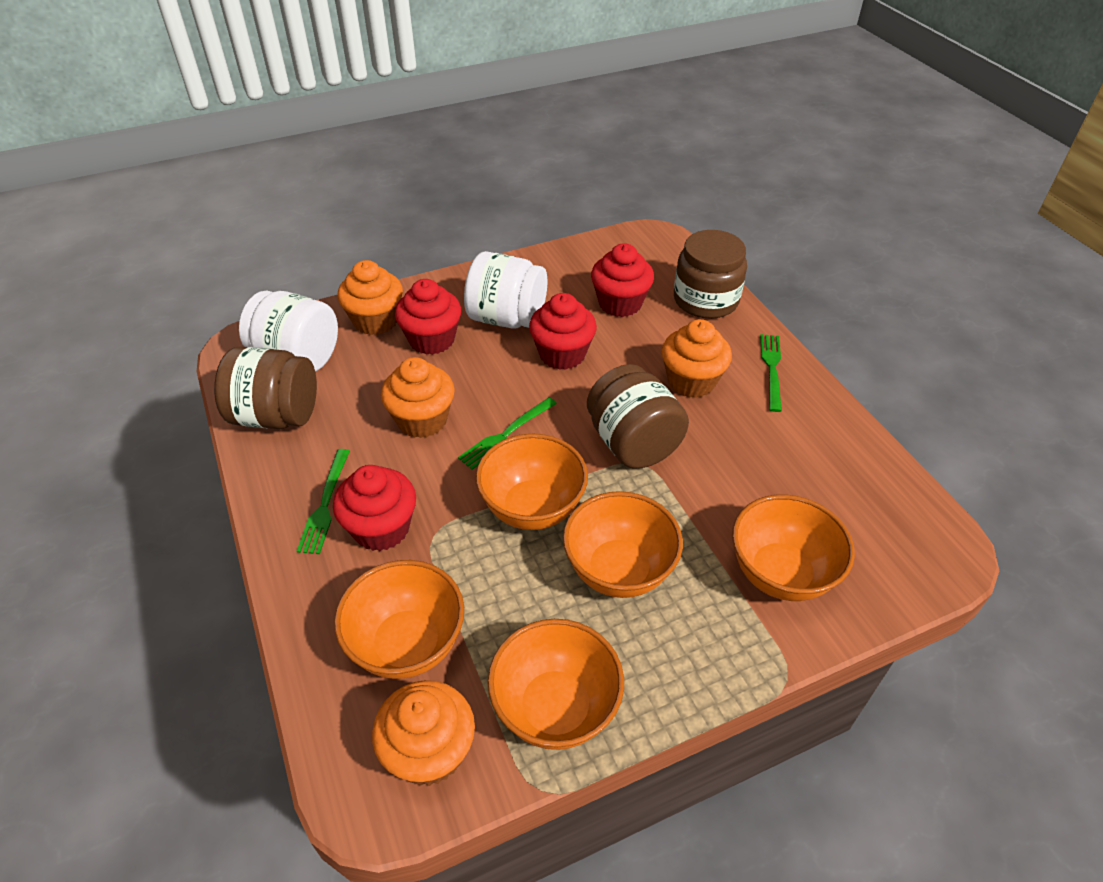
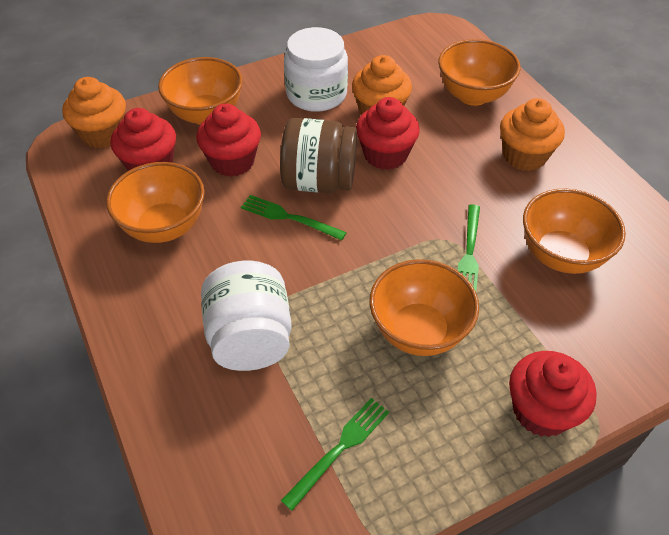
brown jar: 3 -> 1
orange cupcake: 4 -> 3

